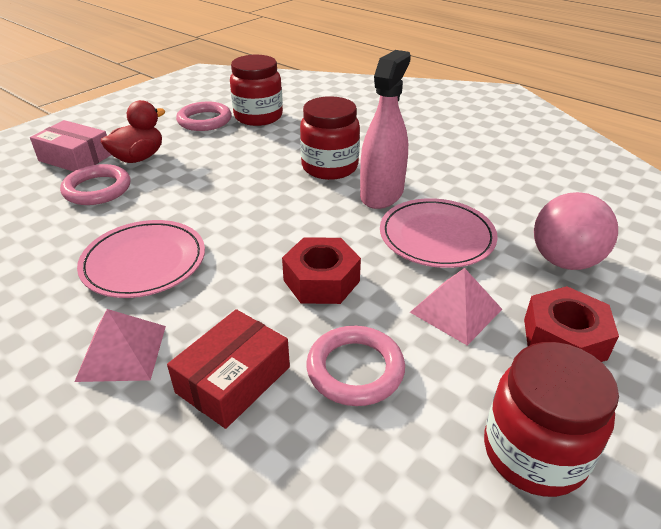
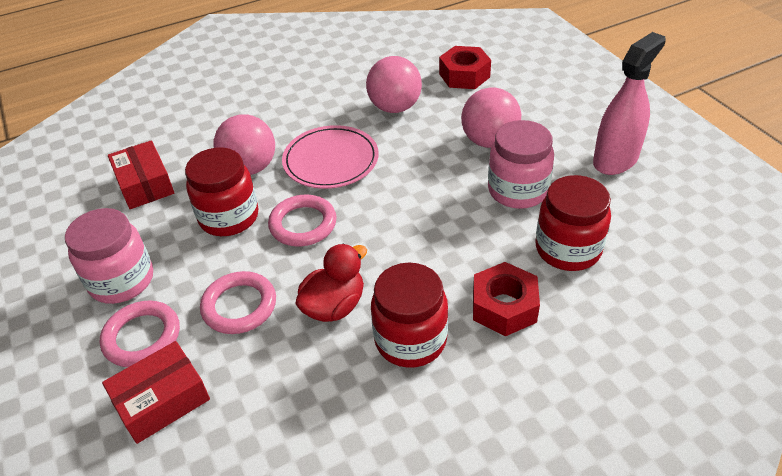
pink ball: 1 -> 3
pink box: 1 -> 0
pink jar: 0 -> 2
pink plate: 2 -> 1
pink pyramid: 2 -> 0
red box: 1 -> 2

